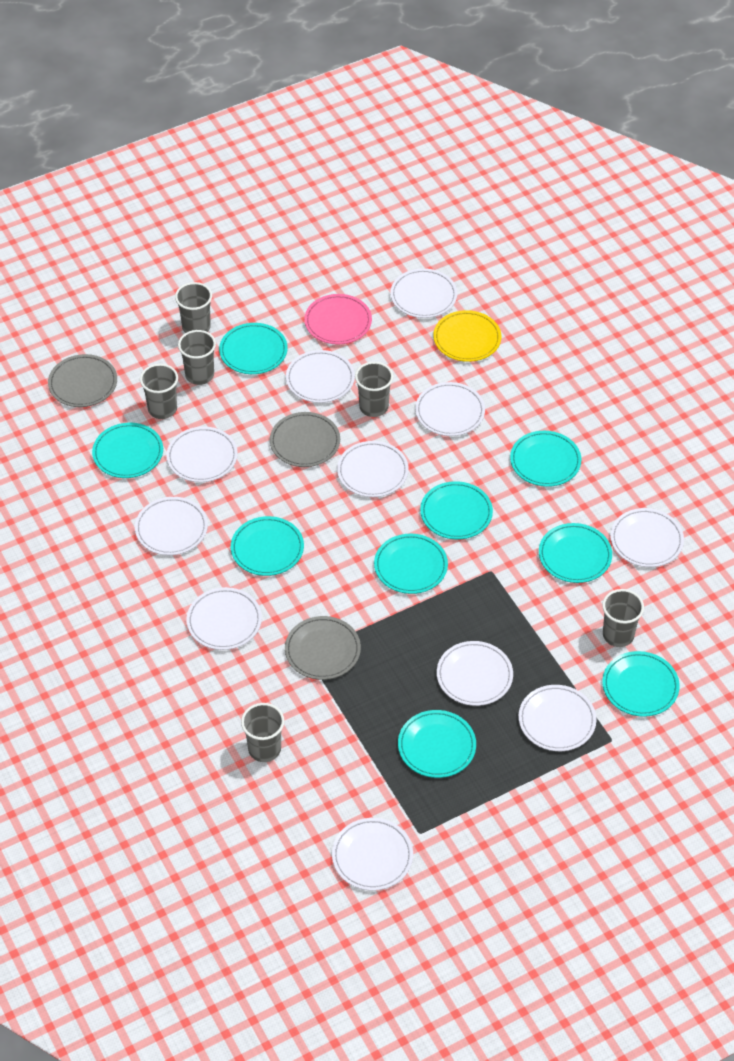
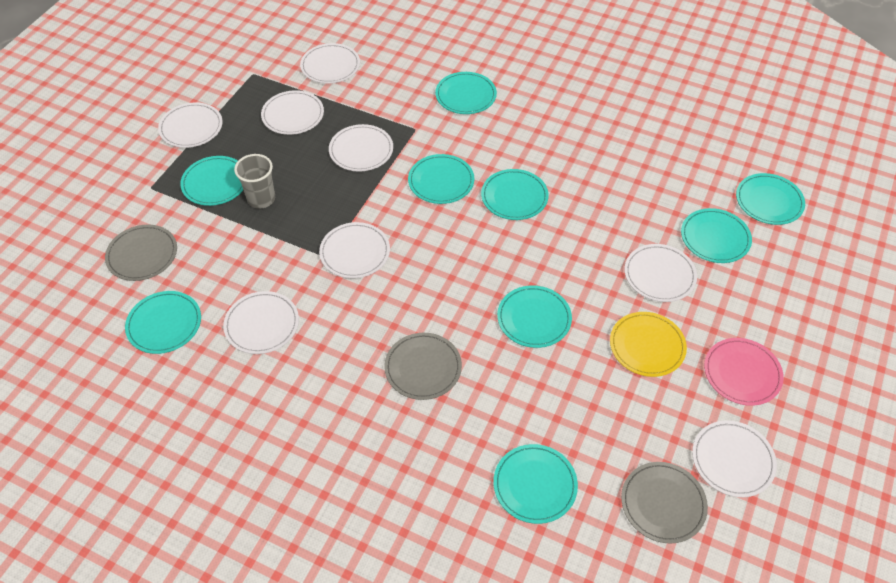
grey cup: 6 -> 1
white plate: 11 -> 8

